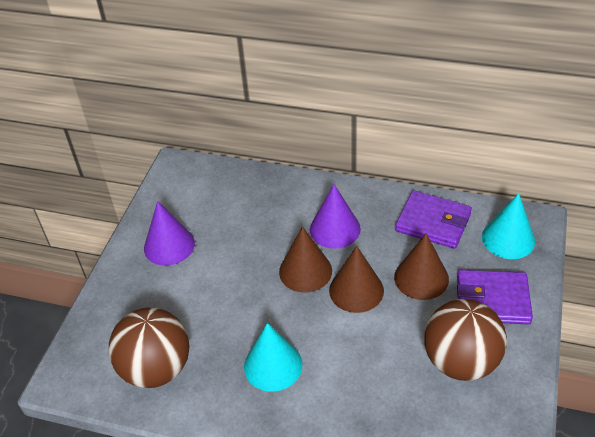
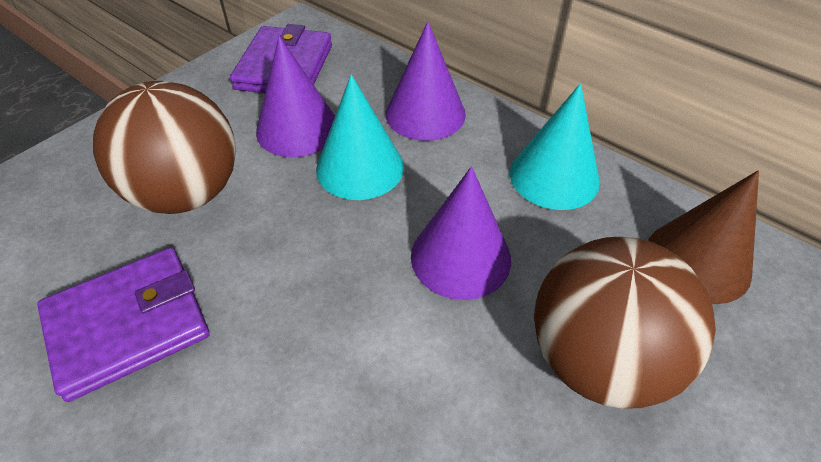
brown cone: 3 -> 1
purple cone: 2 -> 3

